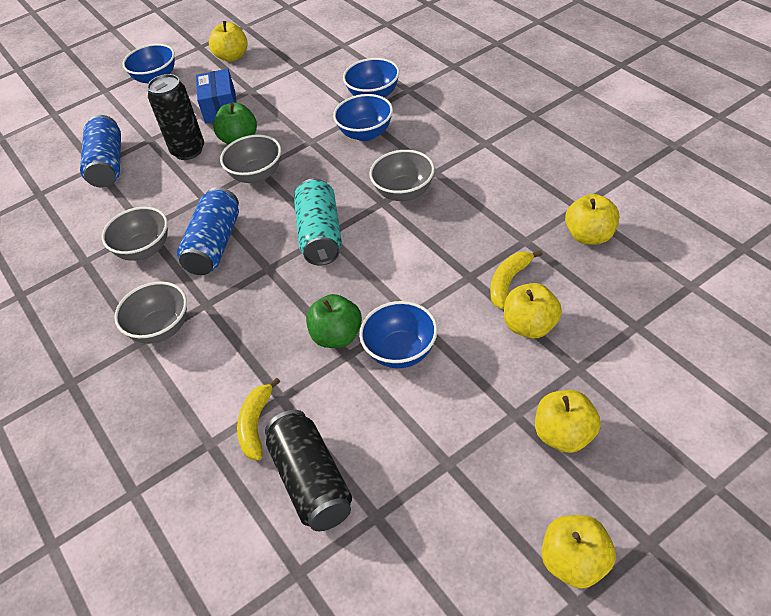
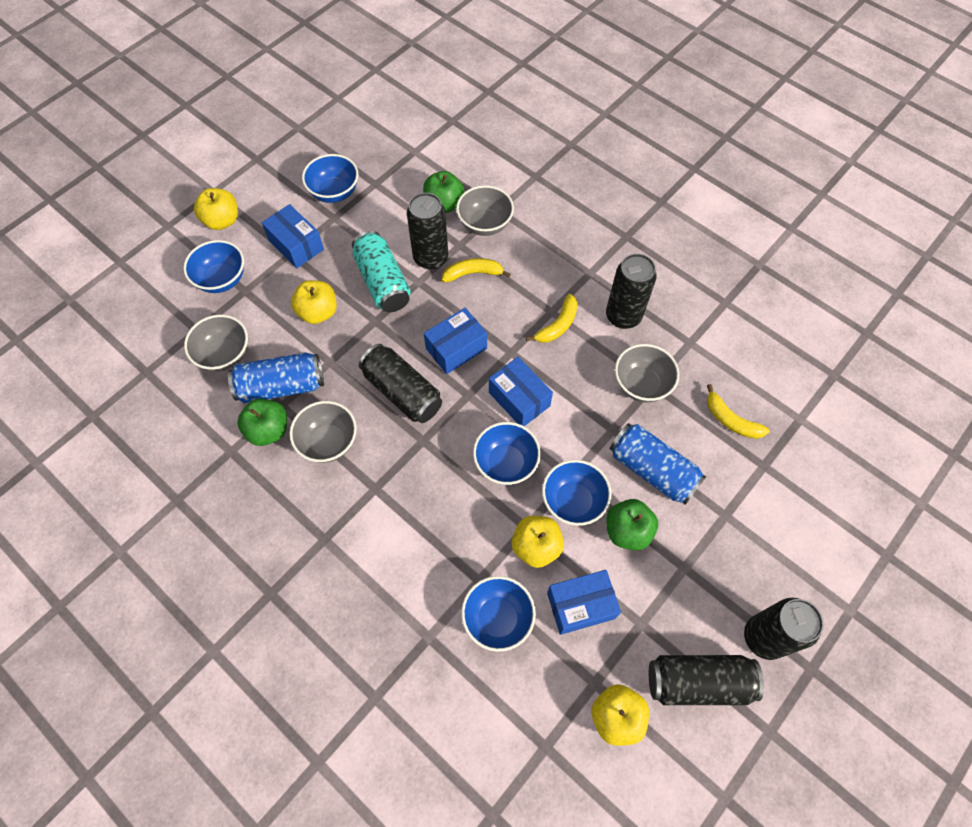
black can: 2 -> 5
blue bowl: 4 -> 5
blue box: 1 -> 4
green apple: 2 -> 3
yellow apple: 5 -> 4
yellow banana: 2 -> 3

